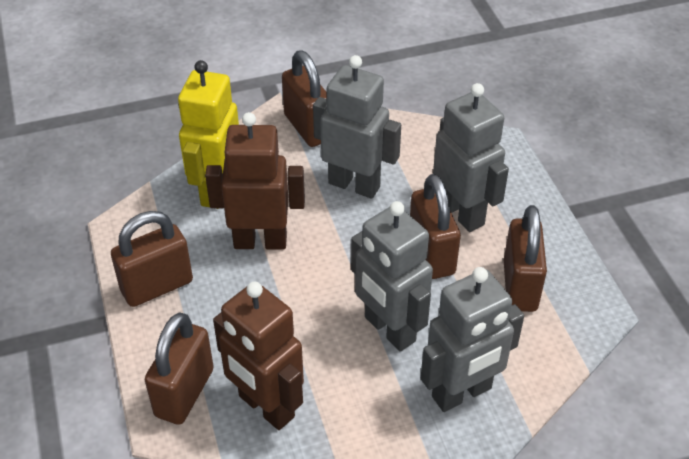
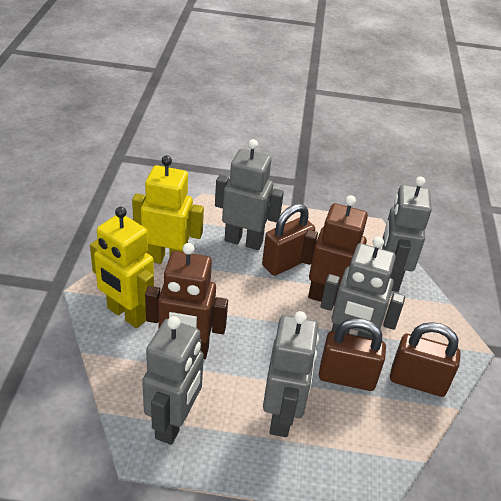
brown padlock: 5 -> 3
grey robot: 4 -> 5
yellow robot: 1 -> 2

